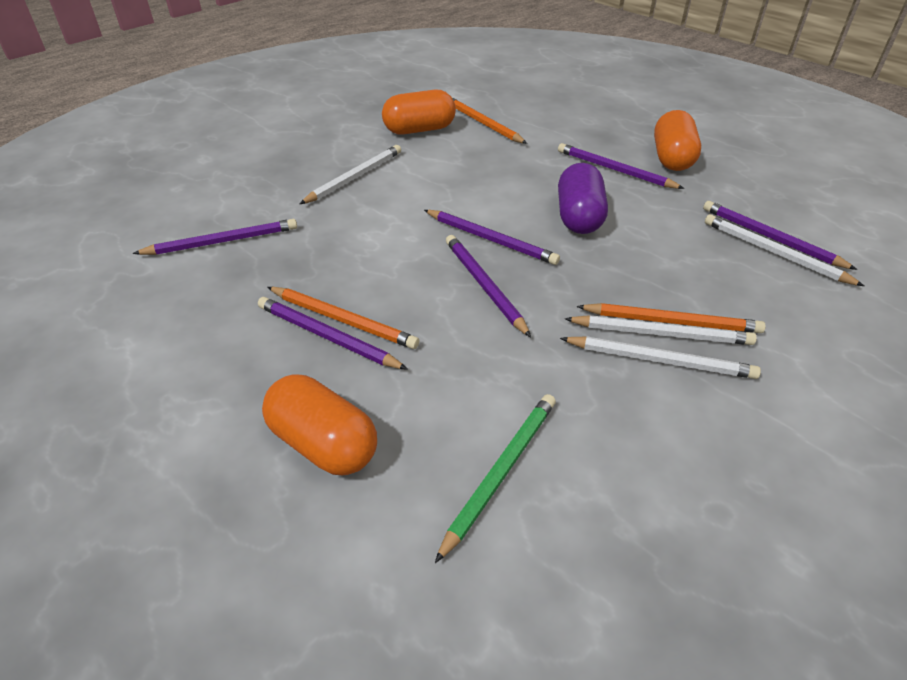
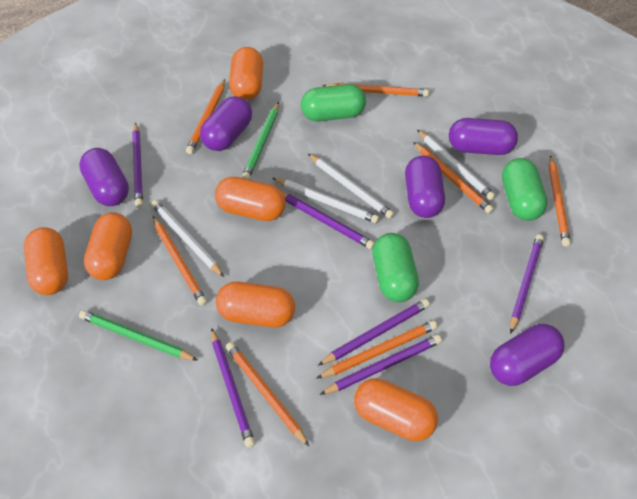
green capsule: 0 -> 3
green pencil: 1 -> 2
orange capsule: 3 -> 6
orange pencil: 3 -> 7
purple capsule: 1 -> 5

